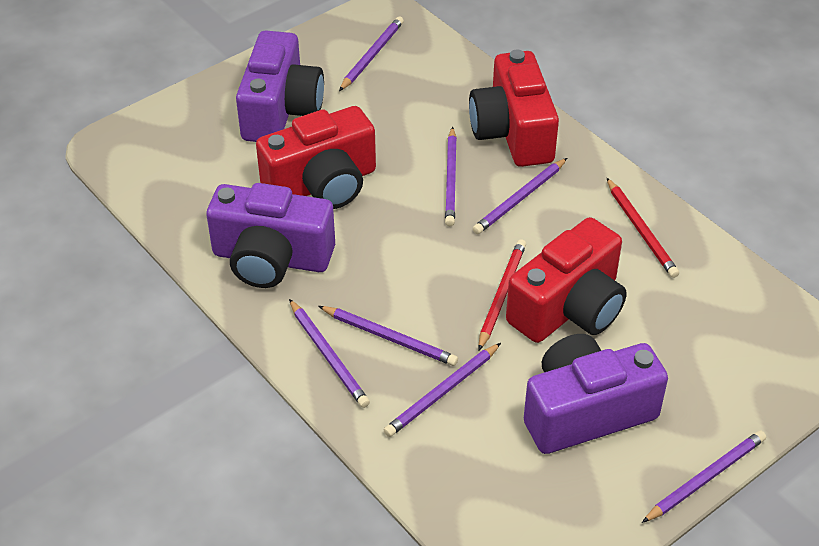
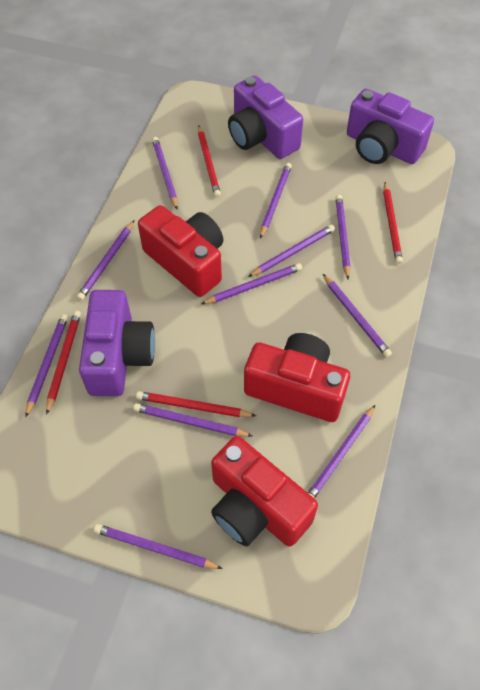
purple pencil: 7 -> 11
red pencil: 2 -> 4

